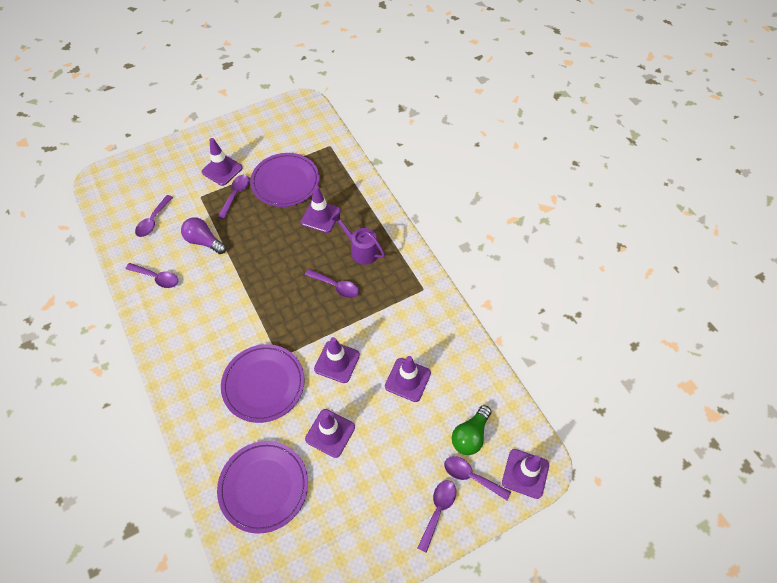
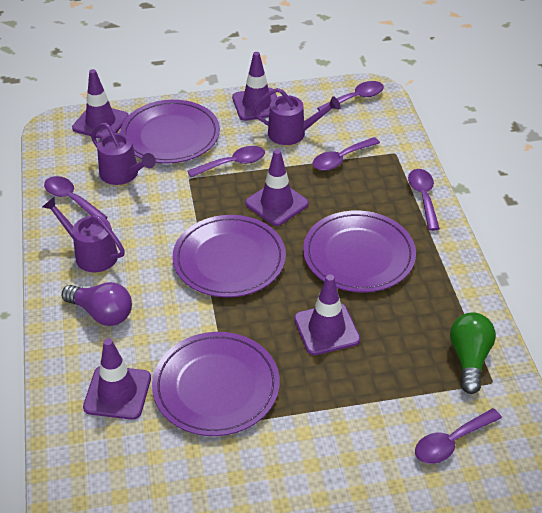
purple plate: 3 -> 4
purple traffic cone: 6 -> 5
purple watering can: 1 -> 3

